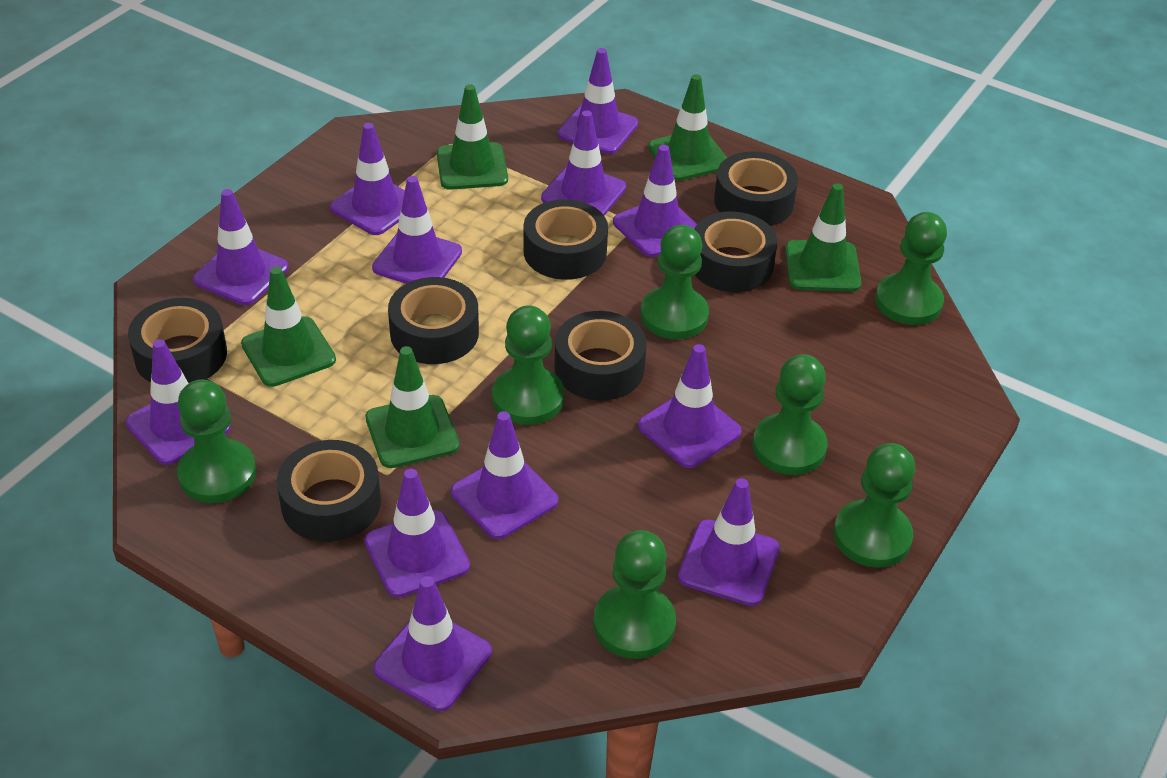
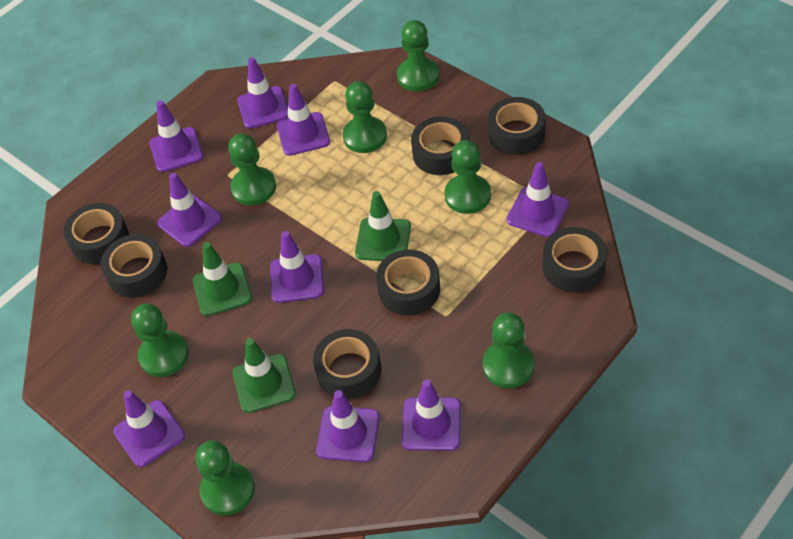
green traffic cone: 5 -> 3
purple traffic cone: 12 -> 9

